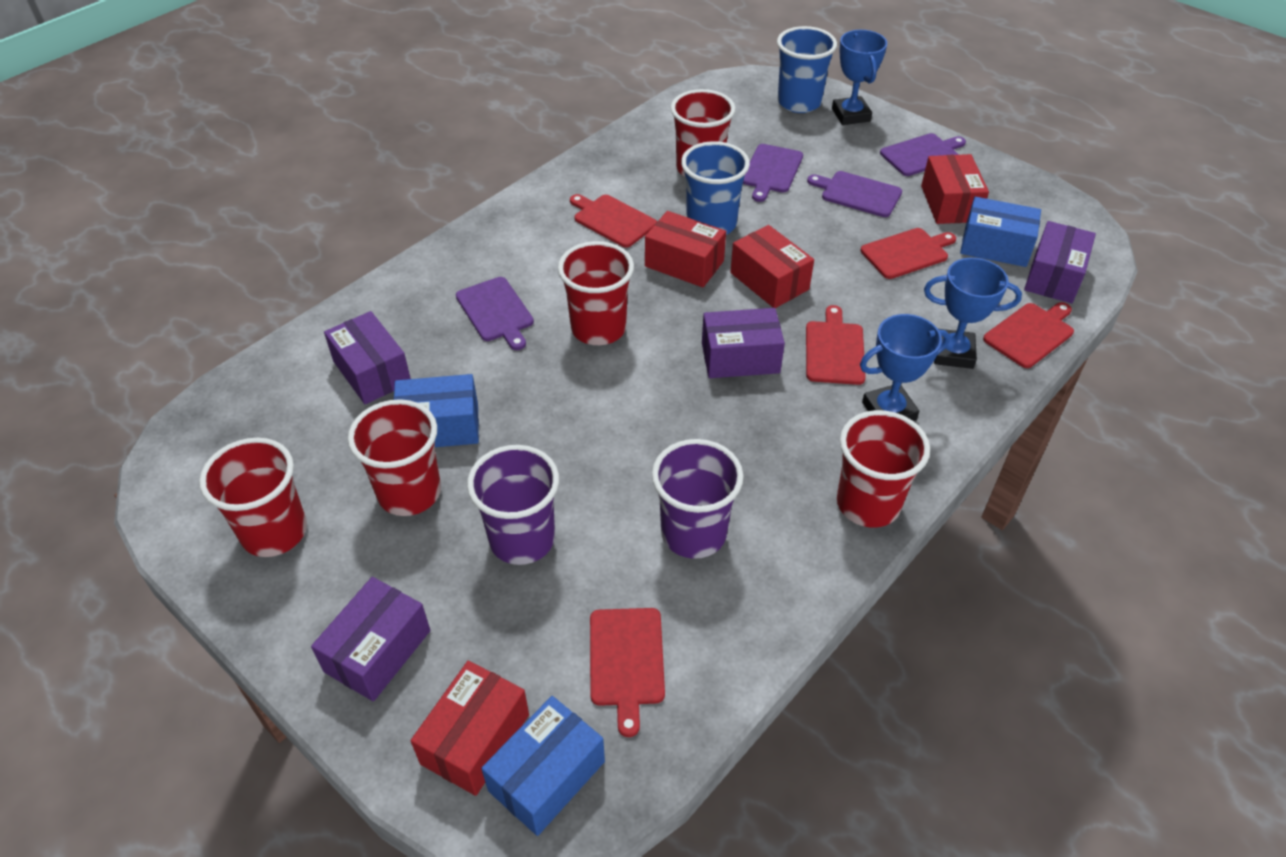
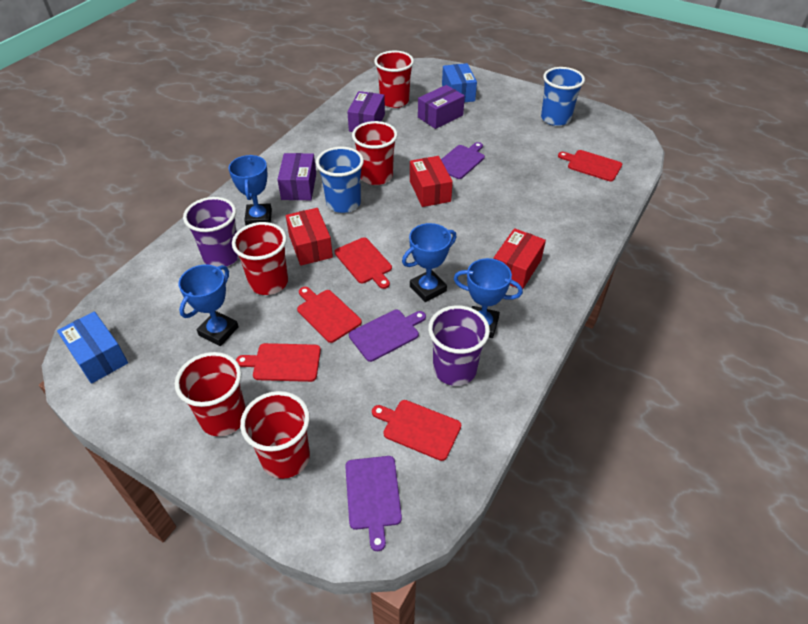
blue box: 3 -> 2
blue trophy: 3 -> 4
purple box: 4 -> 3
purple cutting board: 4 -> 3
red box: 4 -> 3

